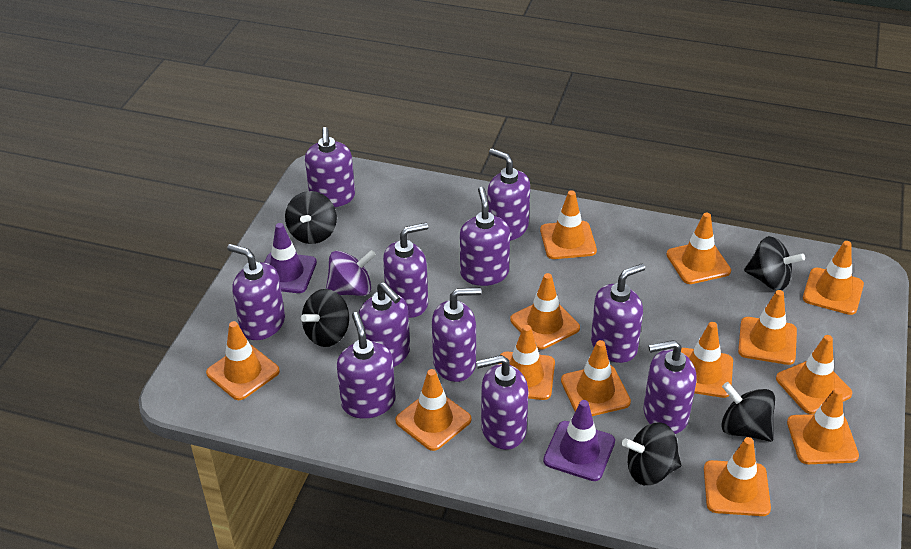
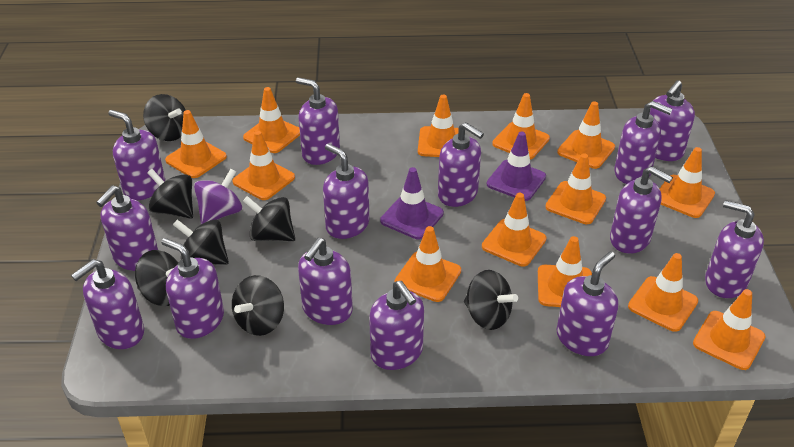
black spinning top: 5 -> 7
purple soap dispenser: 11 -> 14

